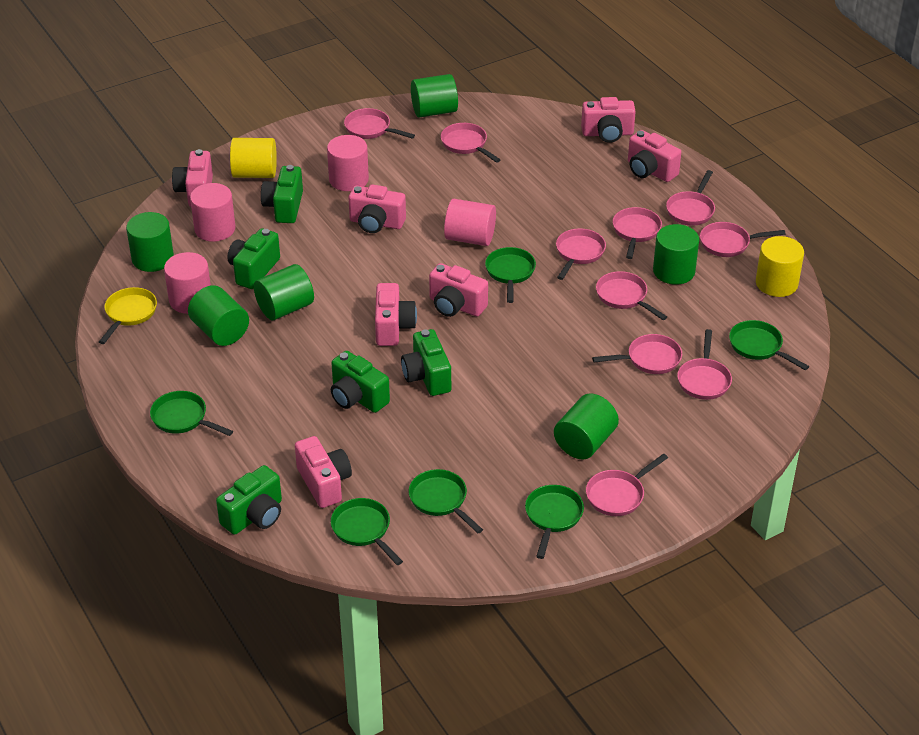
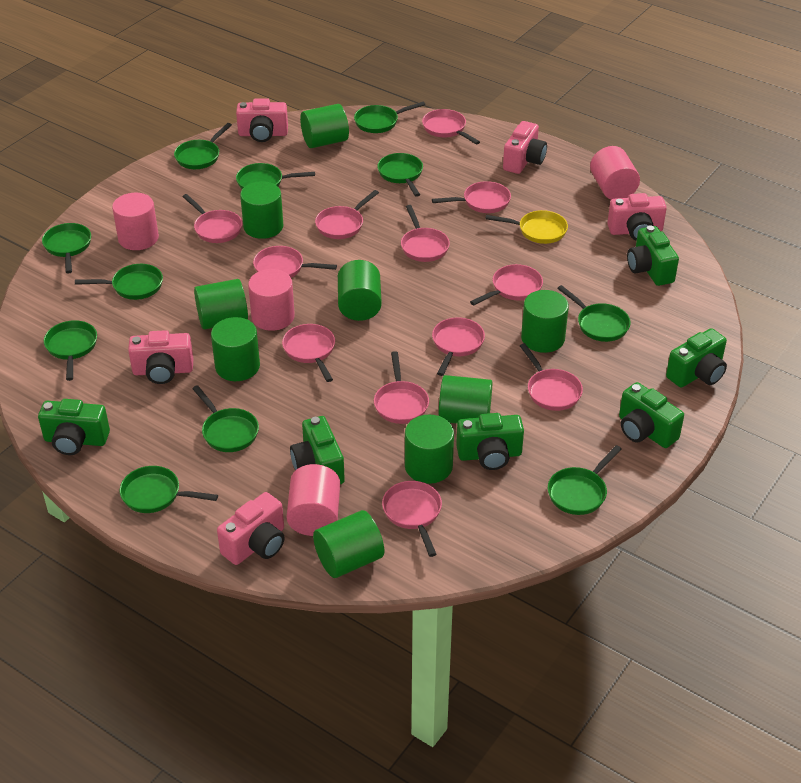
green camera: 5 -> 6
green cylinder: 6 -> 9
green pan: 6 -> 11
pink camera: 7 -> 5
pink pan: 10 -> 12
yellow cylinder: 2 -> 0

